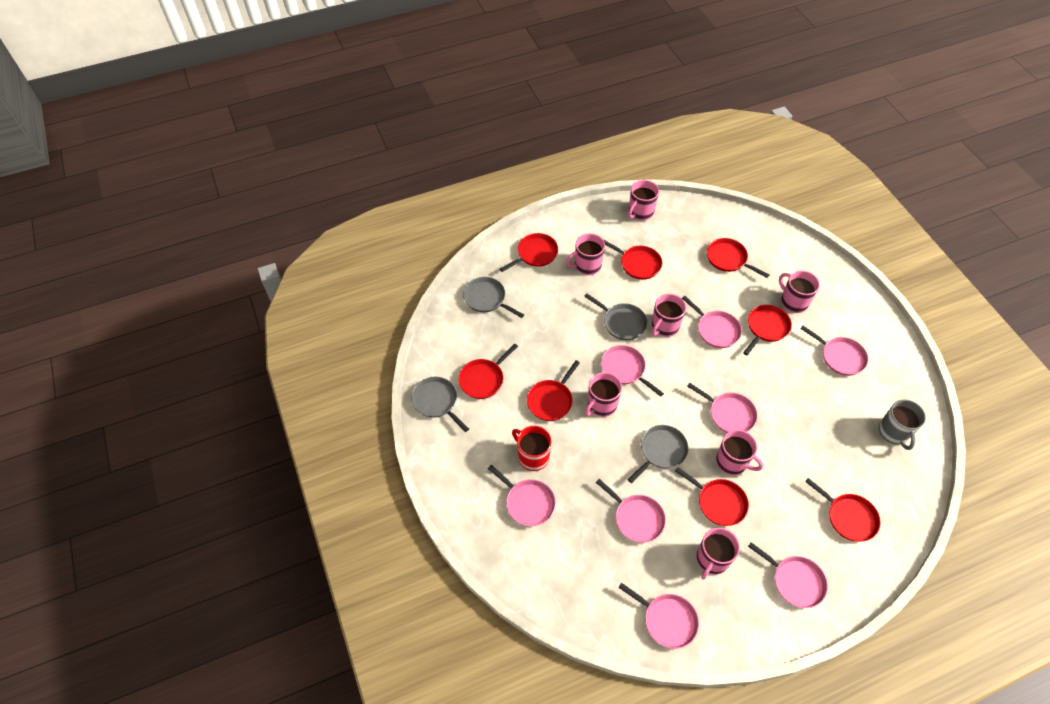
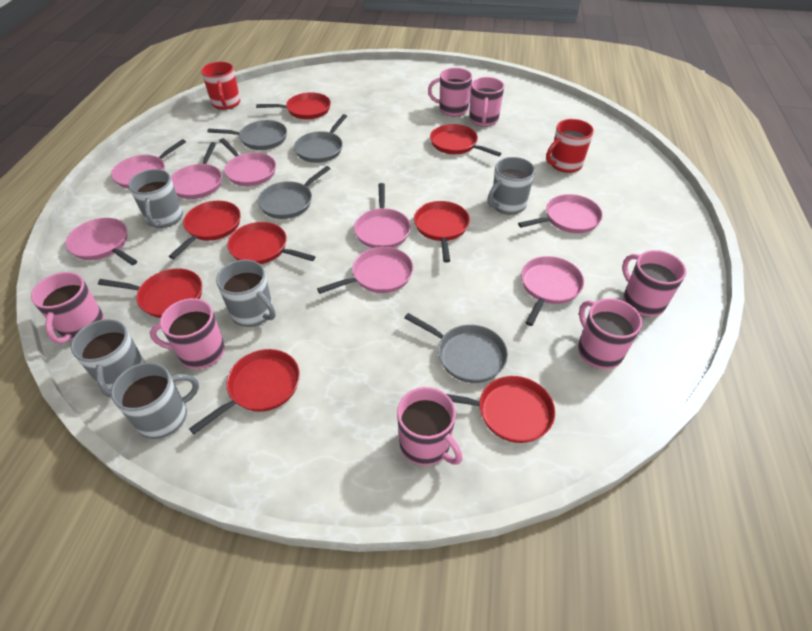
grey mug: 1 -> 5
red mug: 1 -> 2

